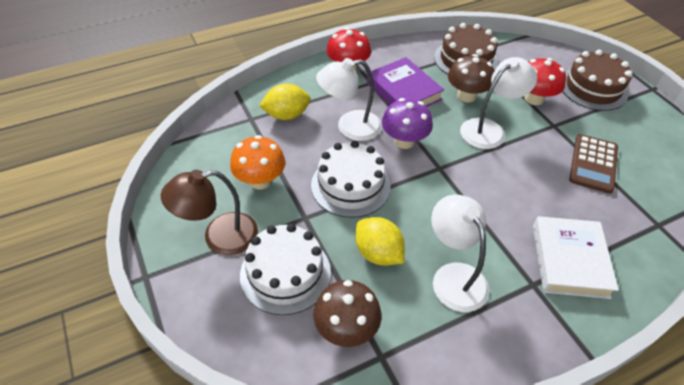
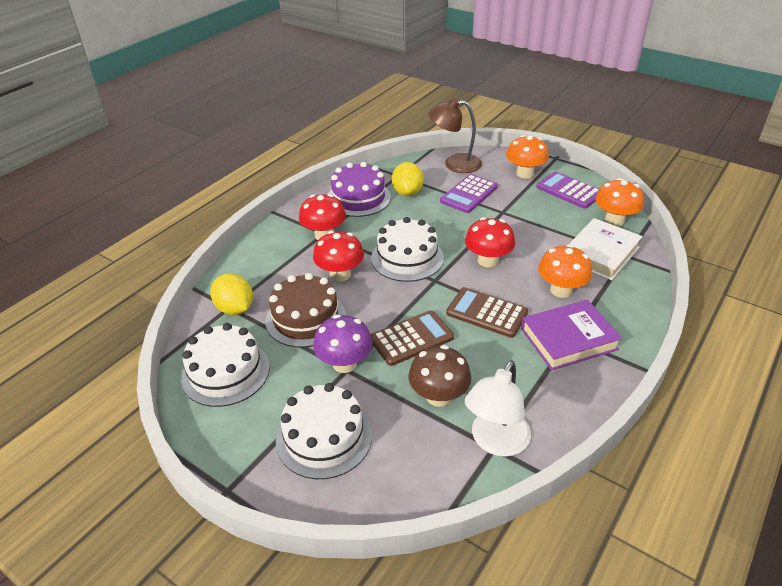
brown cake: 2 -> 1
brown calculator: 1 -> 2
brown mushroom: 2 -> 1
orange mushroom: 1 -> 3
purple cake: 0 -> 1
purple calculator: 0 -> 2
red mushroom: 2 -> 3
white cake: 2 -> 3
white lamp: 3 -> 1

